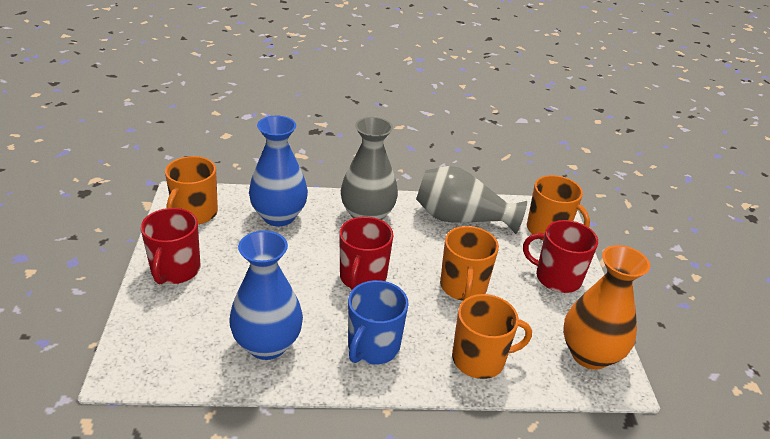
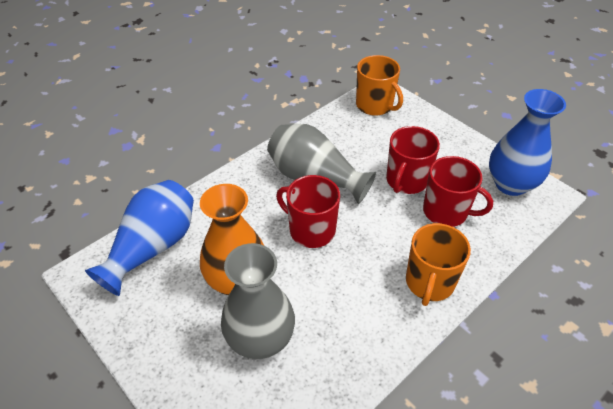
blue mug: 1 -> 0
orange mug: 4 -> 2

